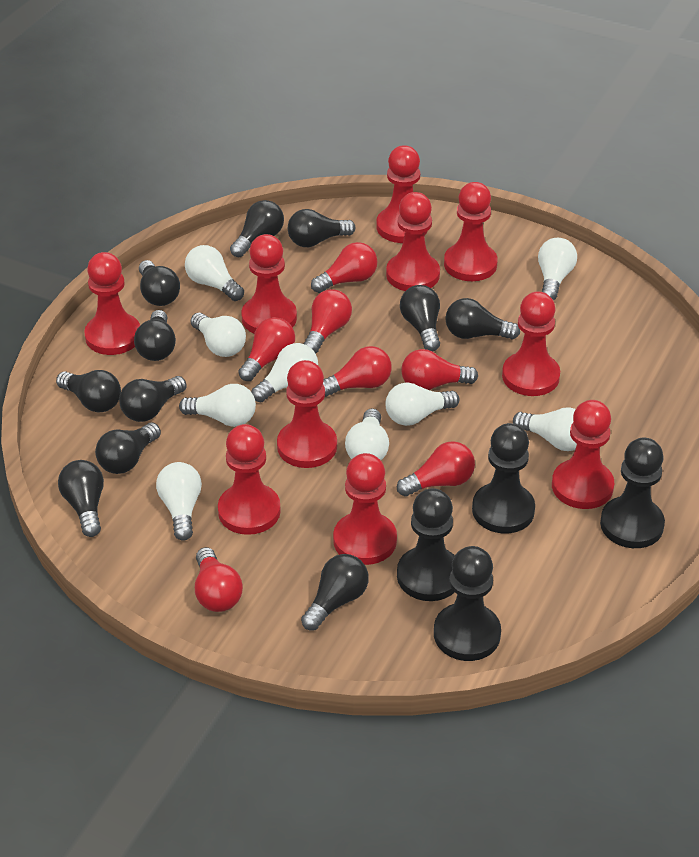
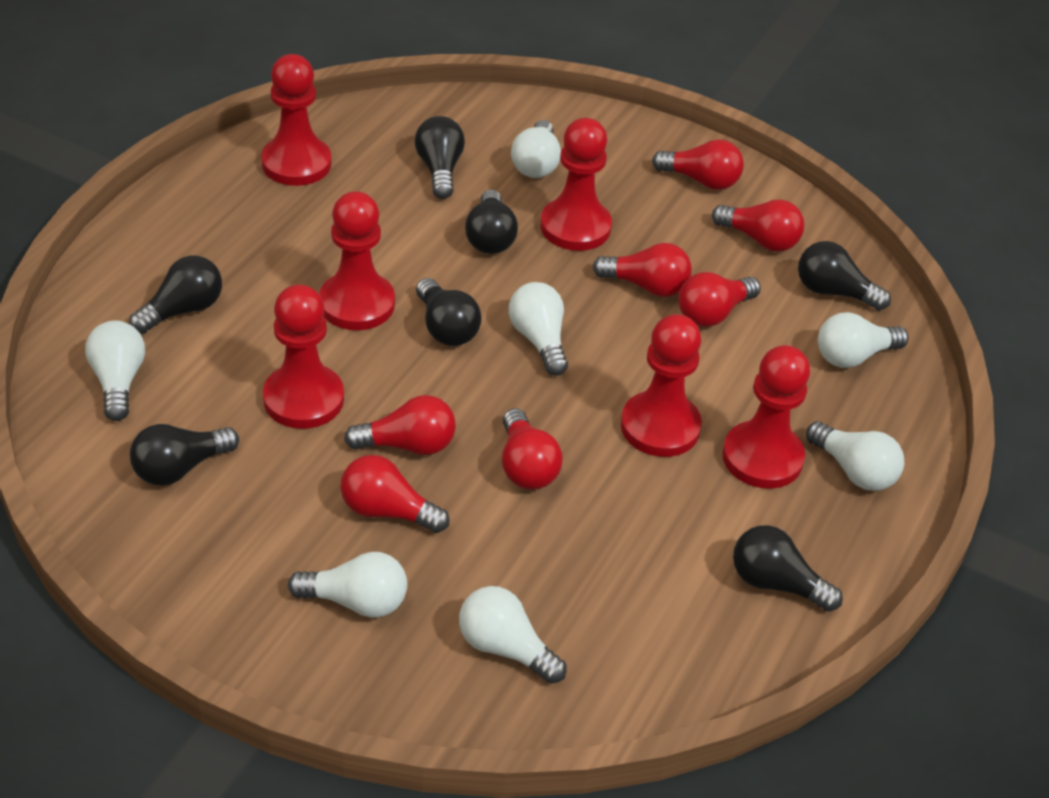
black light bulb: 11 -> 7
black pawn: 4 -> 0
red pawn: 10 -> 6
white light bulb: 9 -> 7

